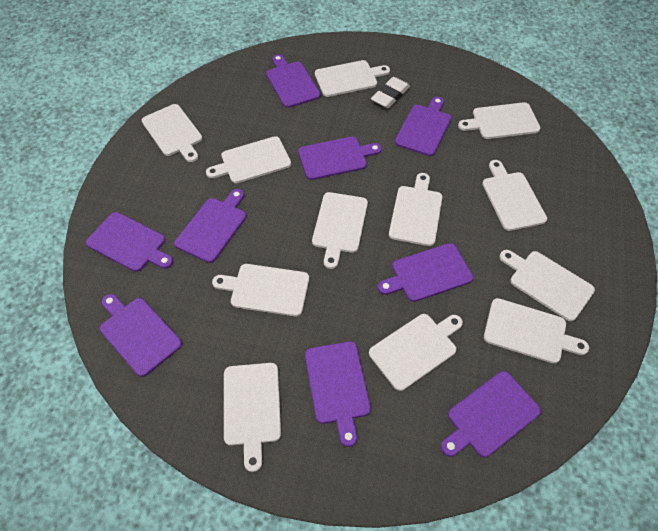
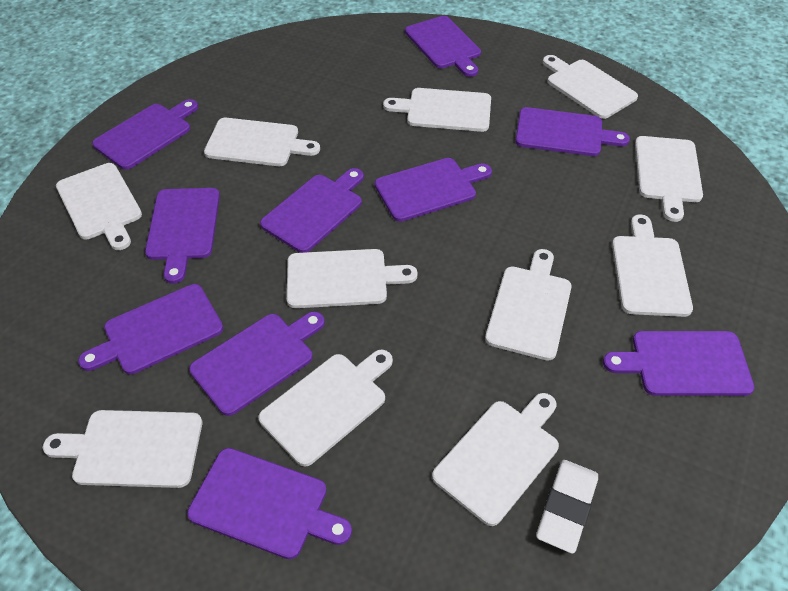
purple cutting board: 9 -> 10
white cutting board: 12 -> 11

